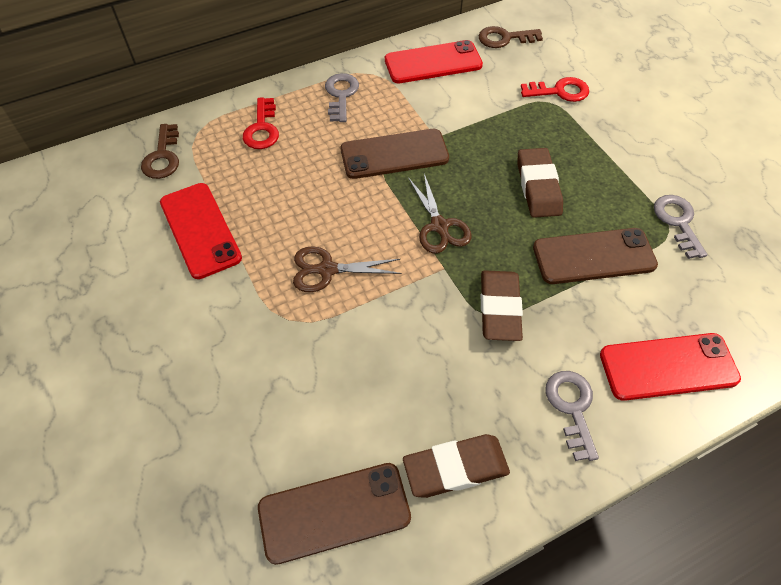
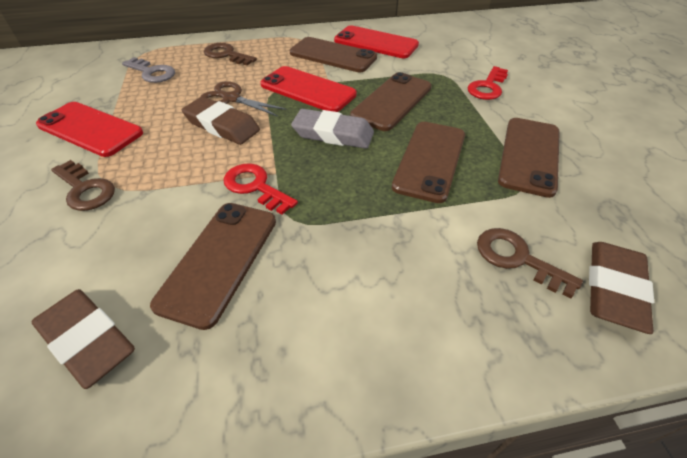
brown key: 2 -> 3
brown phone: 3 -> 5
brown scissors: 2 -> 1
grey eraser: 0 -> 1
grey key: 3 -> 1

